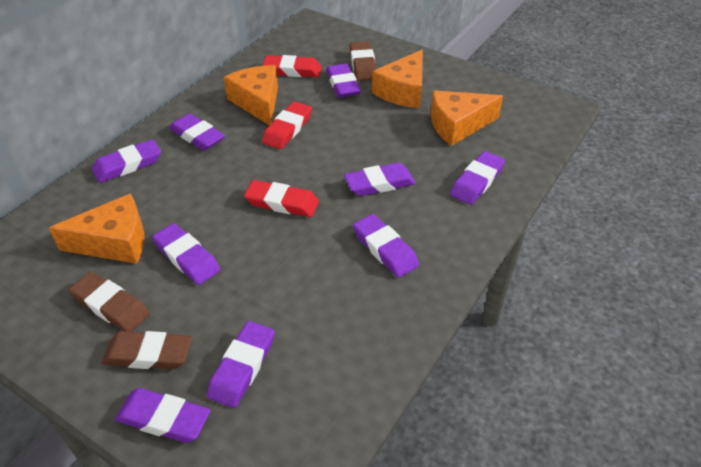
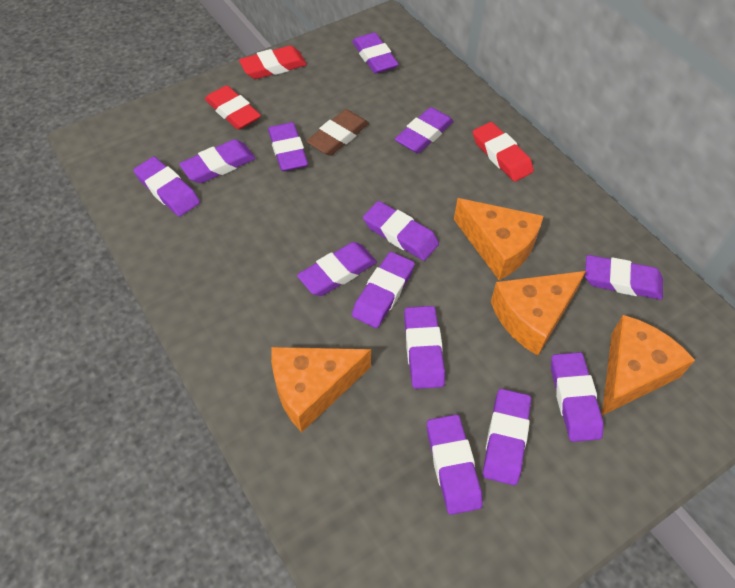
brown eraser: 3 -> 1
purple eraser: 9 -> 13

